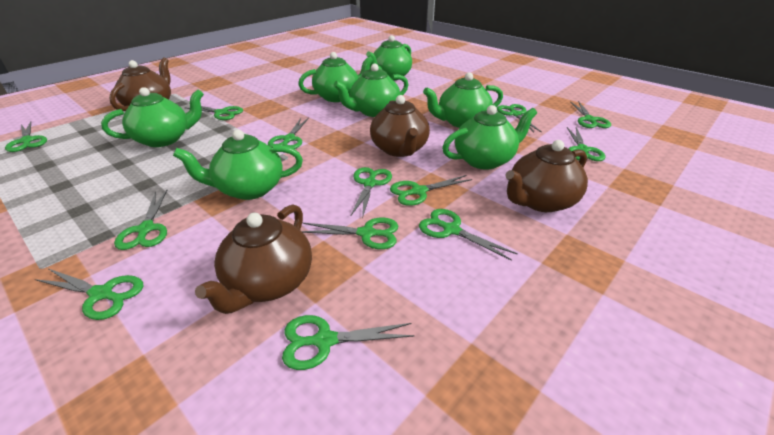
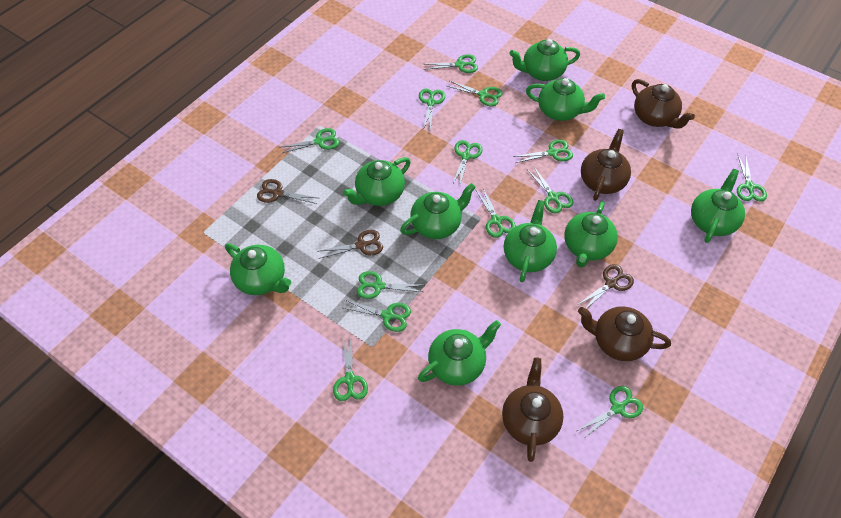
brown scissors: 0 -> 3
green teapot: 7 -> 9

